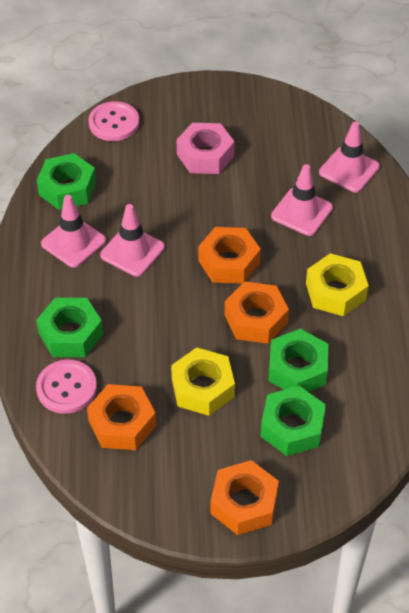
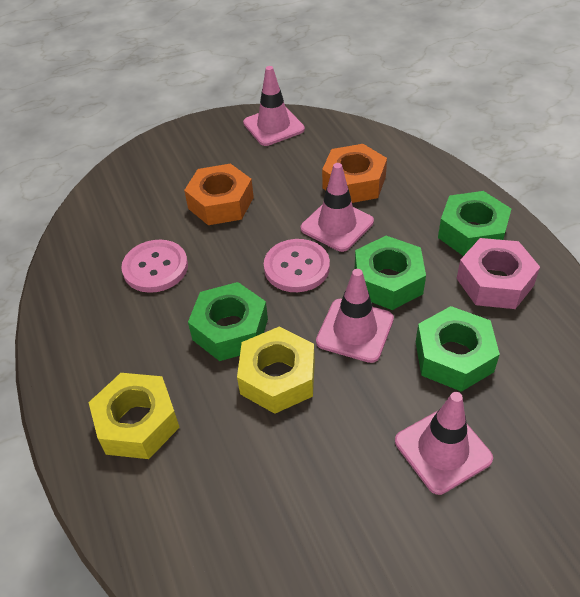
orange nut: 4 -> 2

